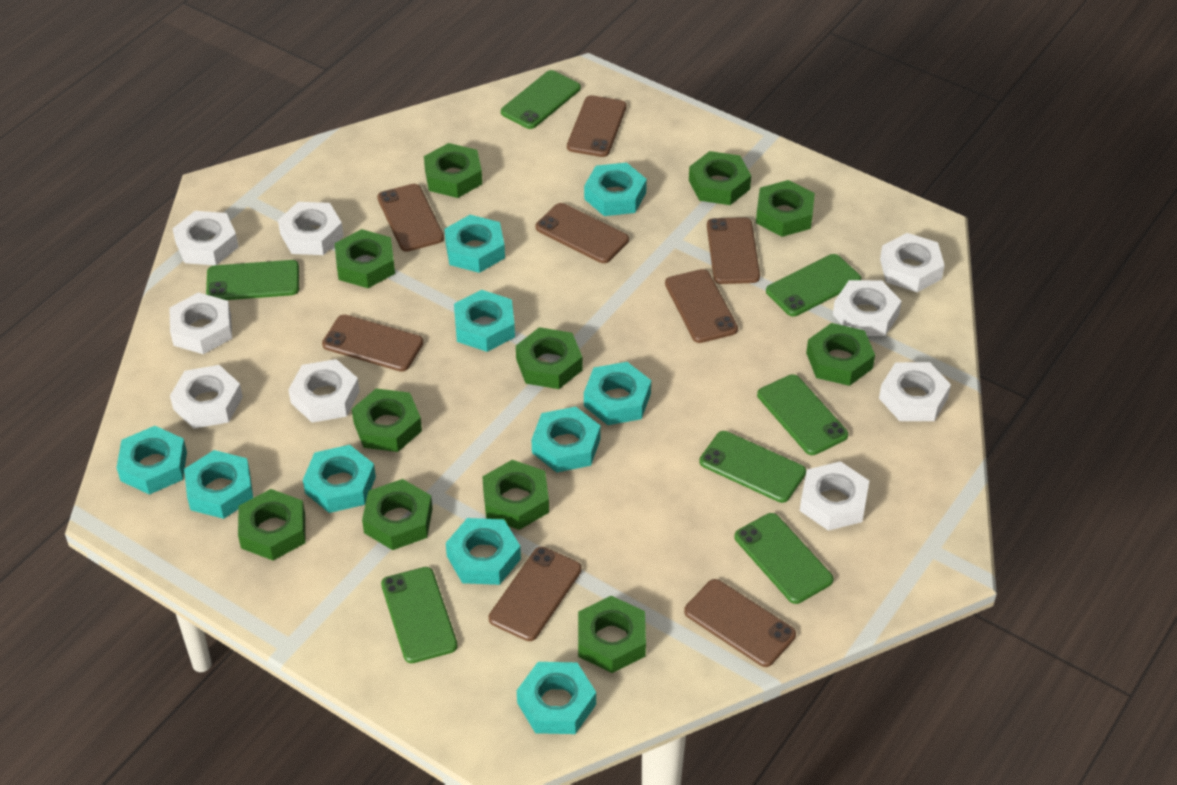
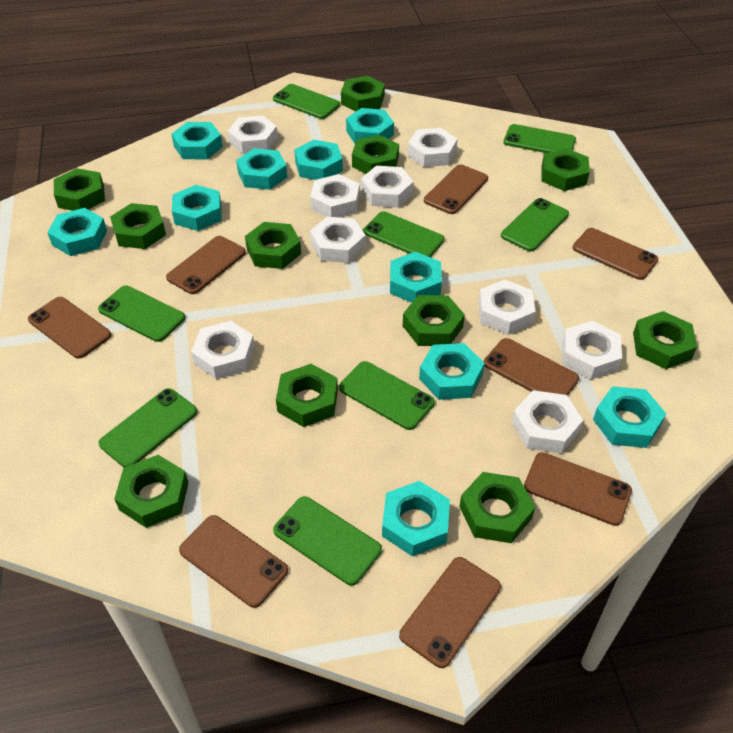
green phone: 7 -> 8

